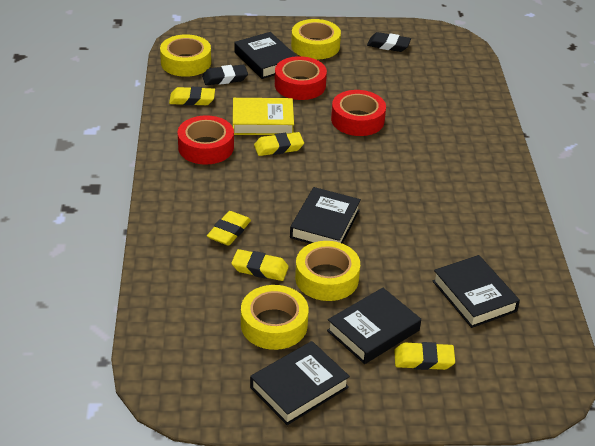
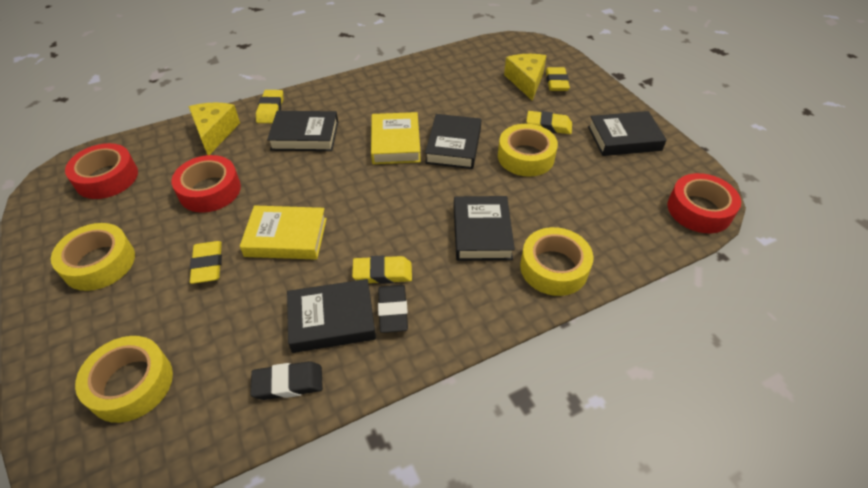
yellow book: 1 -> 2
yellow cheese: 0 -> 2

